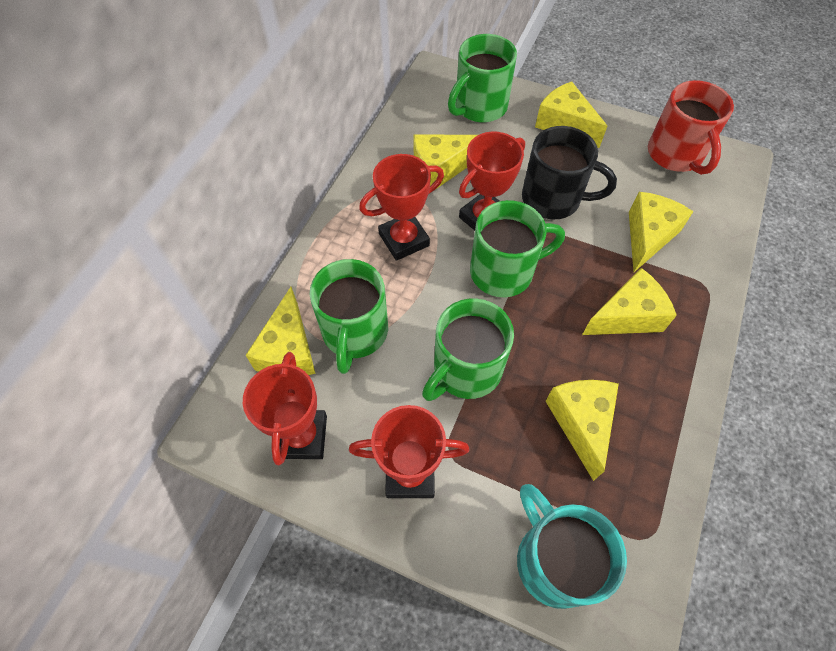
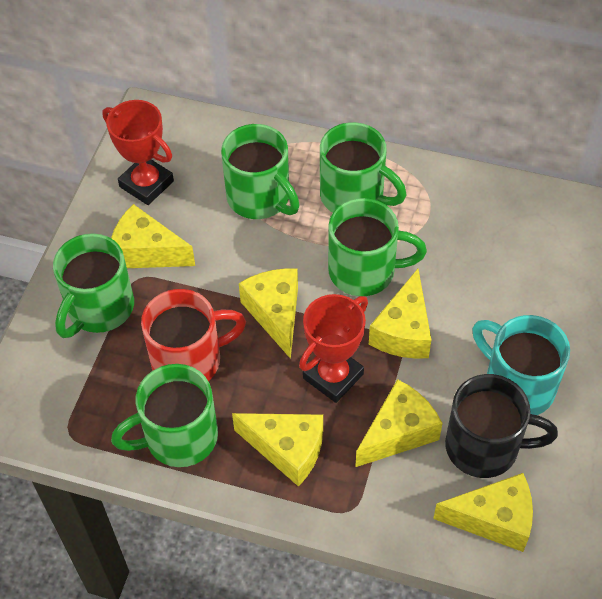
green mug: 4 -> 5
red trophy: 4 -> 2

